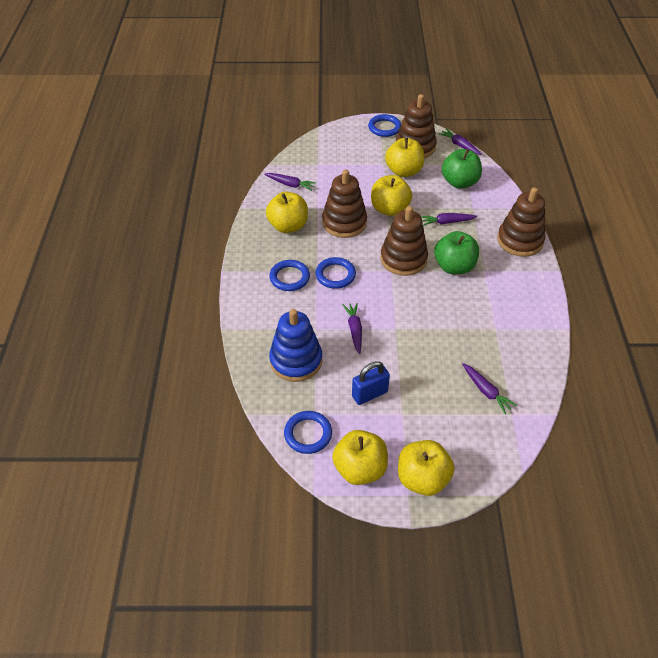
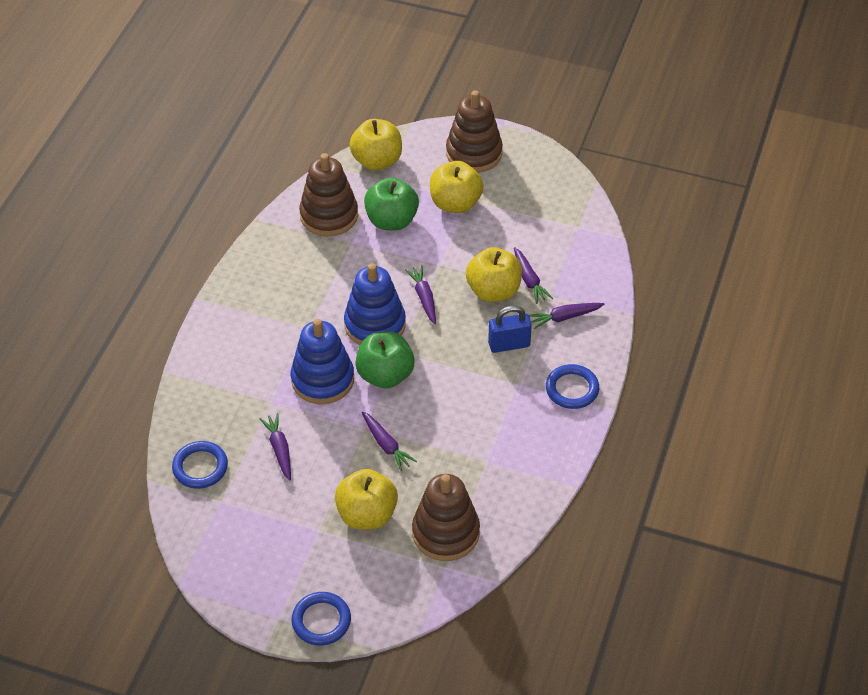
blue ring: 4 -> 3
blue stacking toy: 1 -> 2
brown stacking toy: 4 -> 3
yellow apple: 5 -> 4

